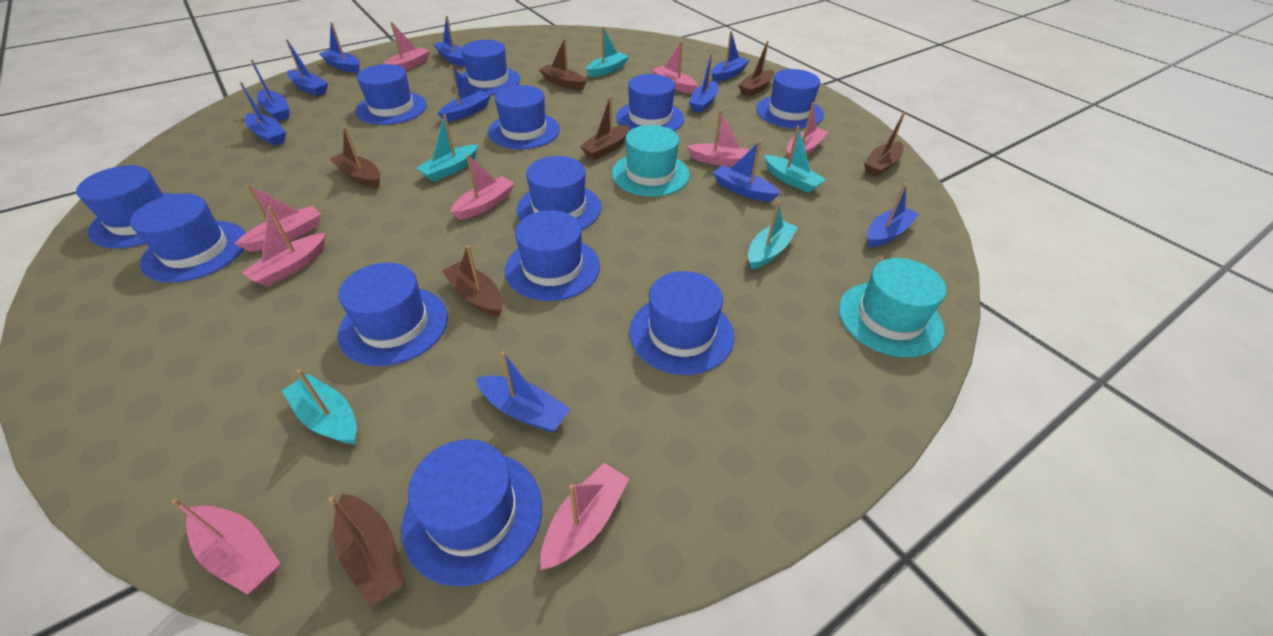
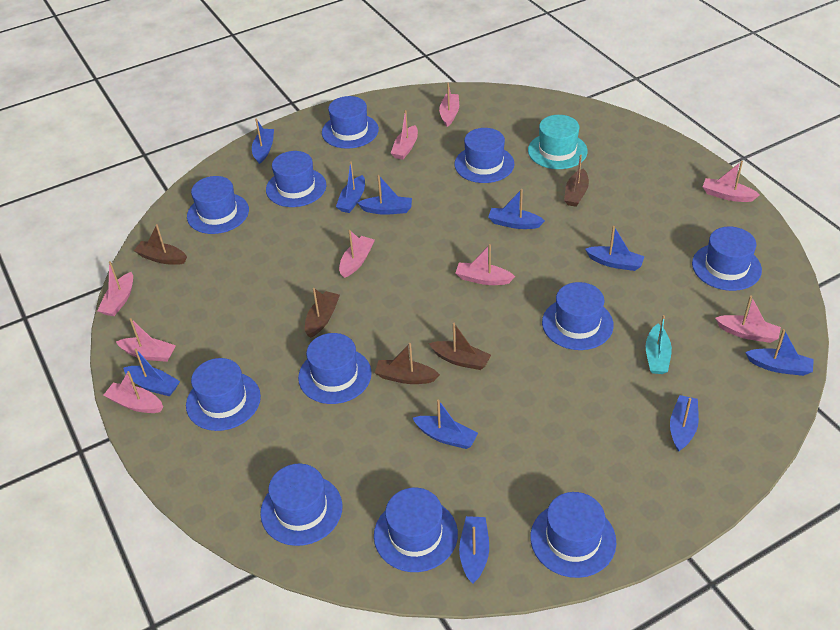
blue boat: 11 -> 10
blue hat: 12 -> 11
brown boat: 7 -> 5
turquoise boat: 5 -> 1
turquoise hat: 2 -> 1

